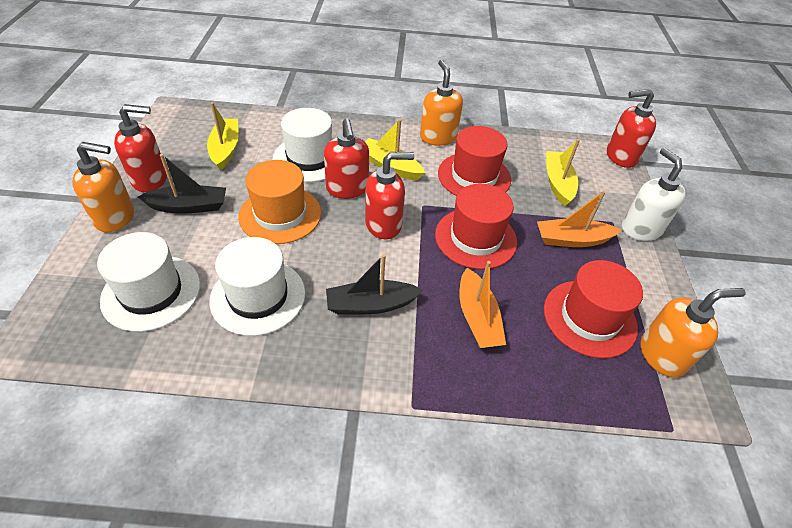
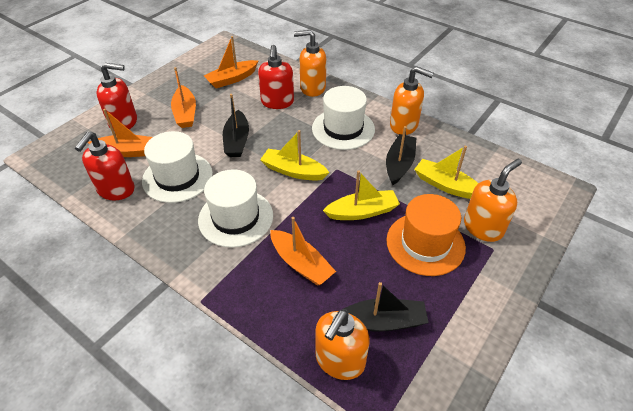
black boat: 2 -> 3
orange boat: 2 -> 4
orange soap dispenser: 3 -> 4
red hat: 3 -> 0
red soap dispenser: 4 -> 3
white soap dispenser: 1 -> 0

